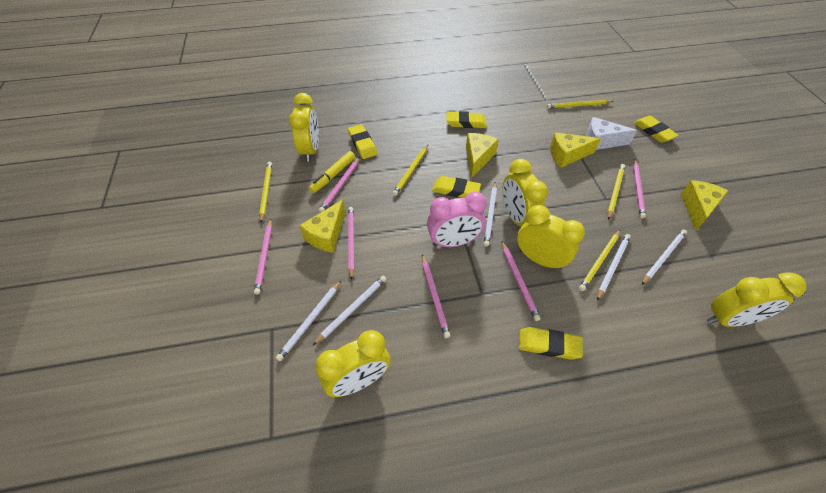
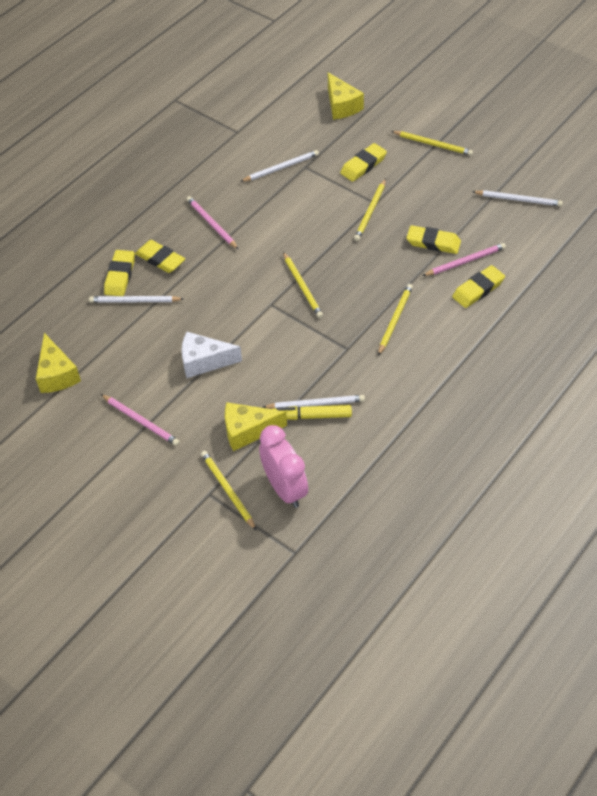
pink pencil: 6 -> 3
white pencil: 5 -> 4
yellow cheese: 4 -> 3
yellow clock: 5 -> 0

